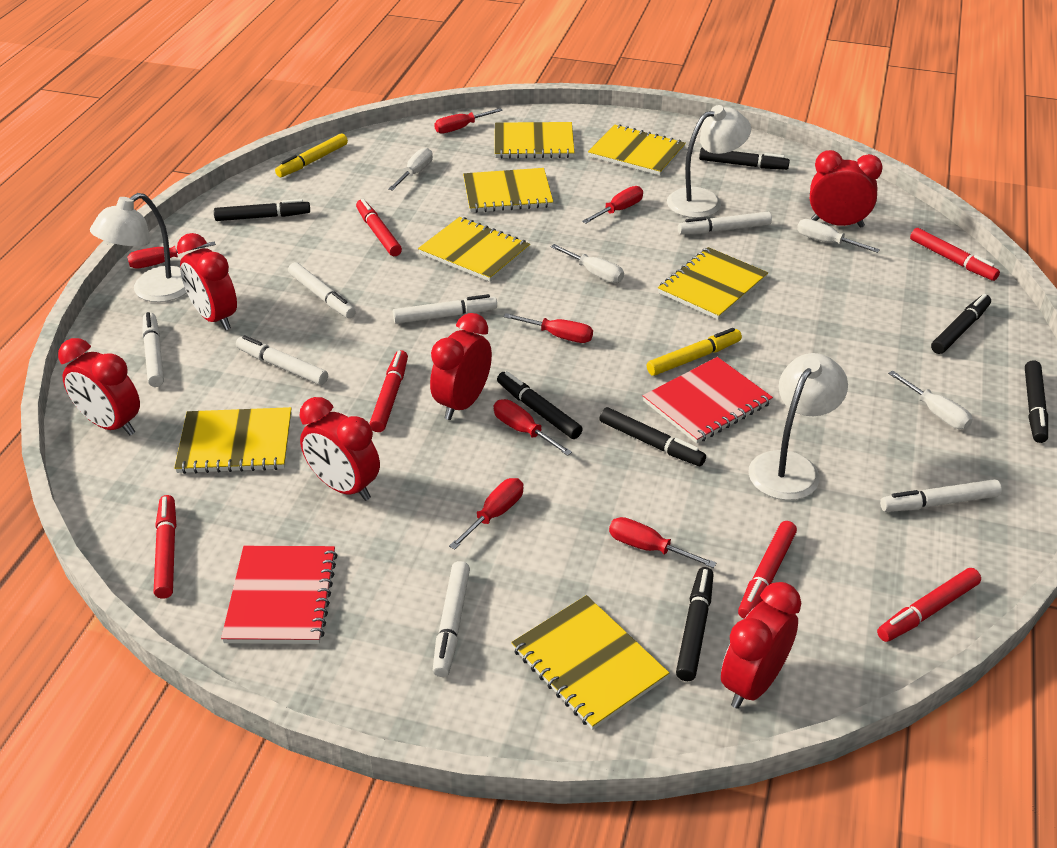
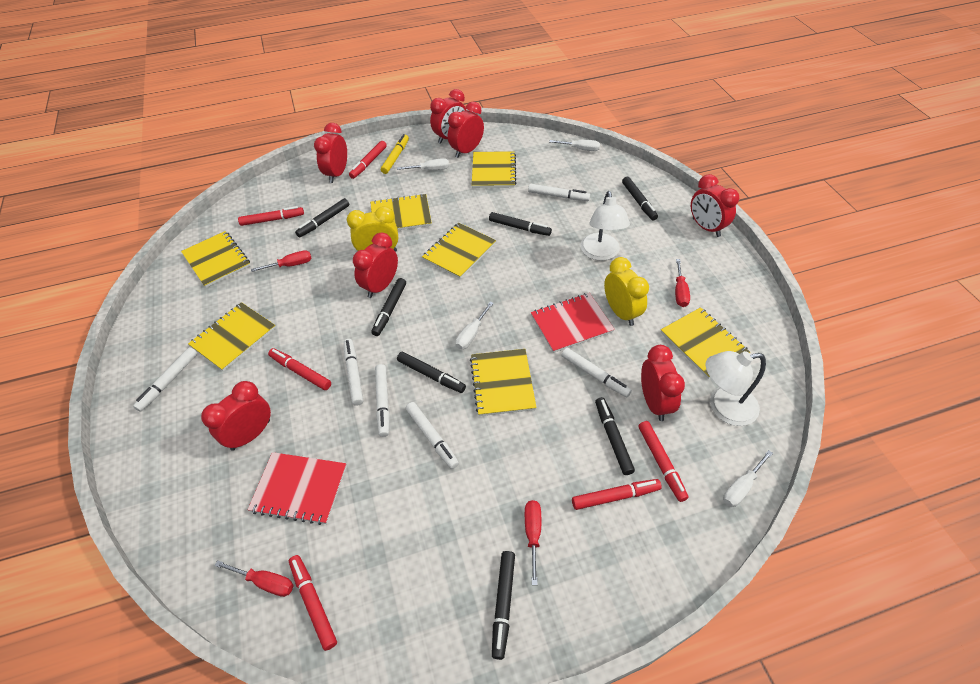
red clock: 6 -> 7
red screwdriver: 7 -> 4
white lamp: 3 -> 2
white marker: 7 -> 6
yellow clock: 0 -> 2
yellow marker: 2 -> 1

